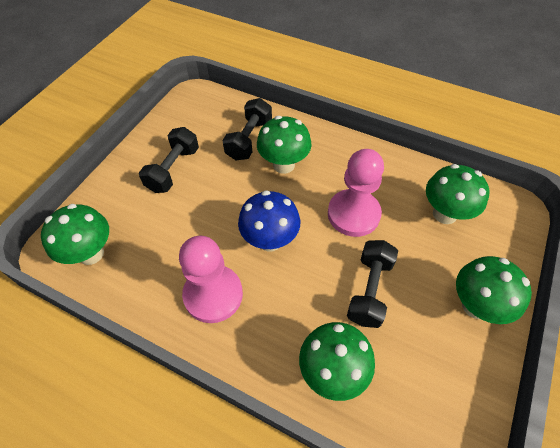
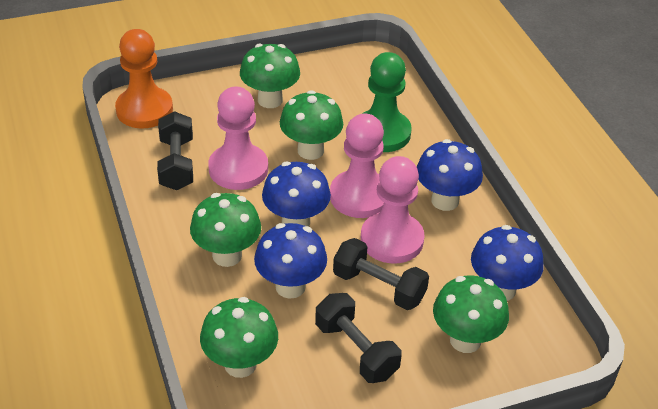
blue mushroom: 1 -> 4
green pawn: 0 -> 1
orange pawn: 0 -> 1
pink pawn: 2 -> 3

